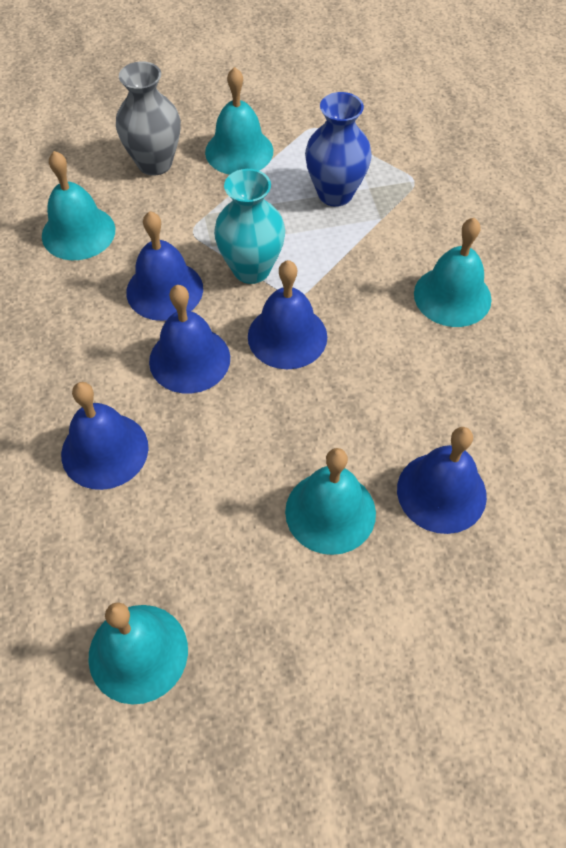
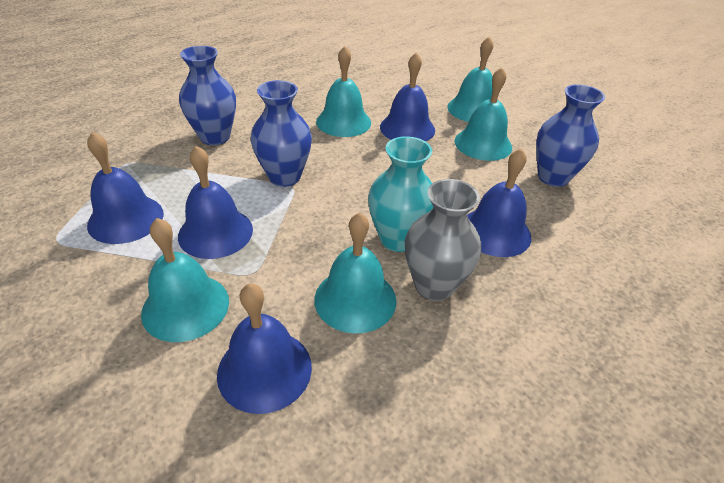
blue vase: 1 -> 3

